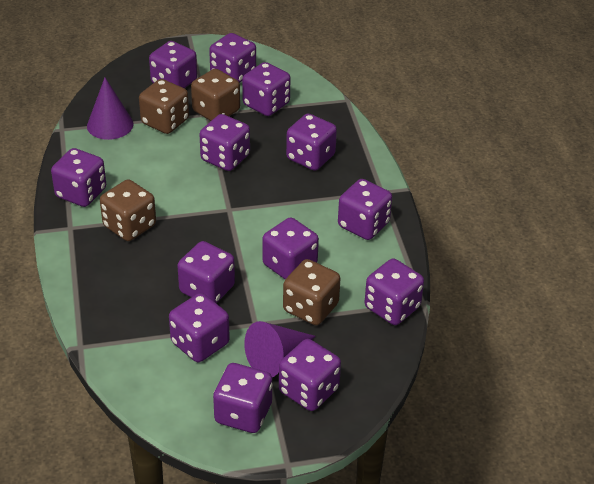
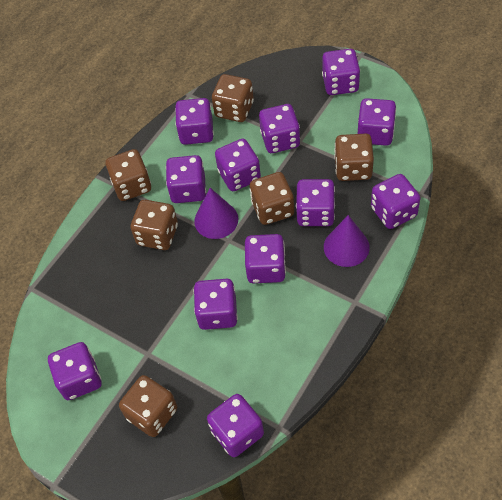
brown dice: 4 -> 6
purple dice: 13 -> 12

